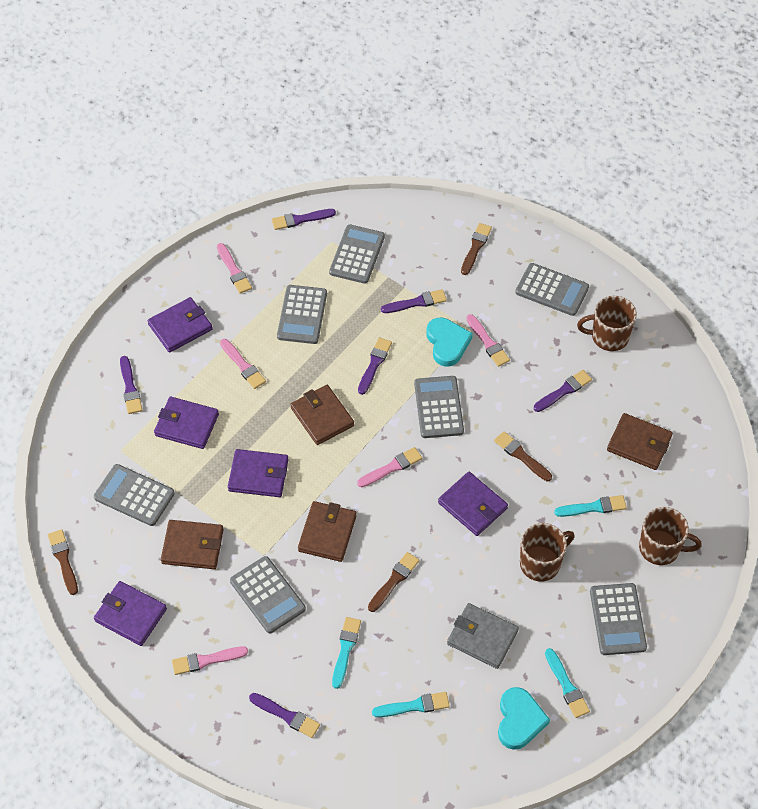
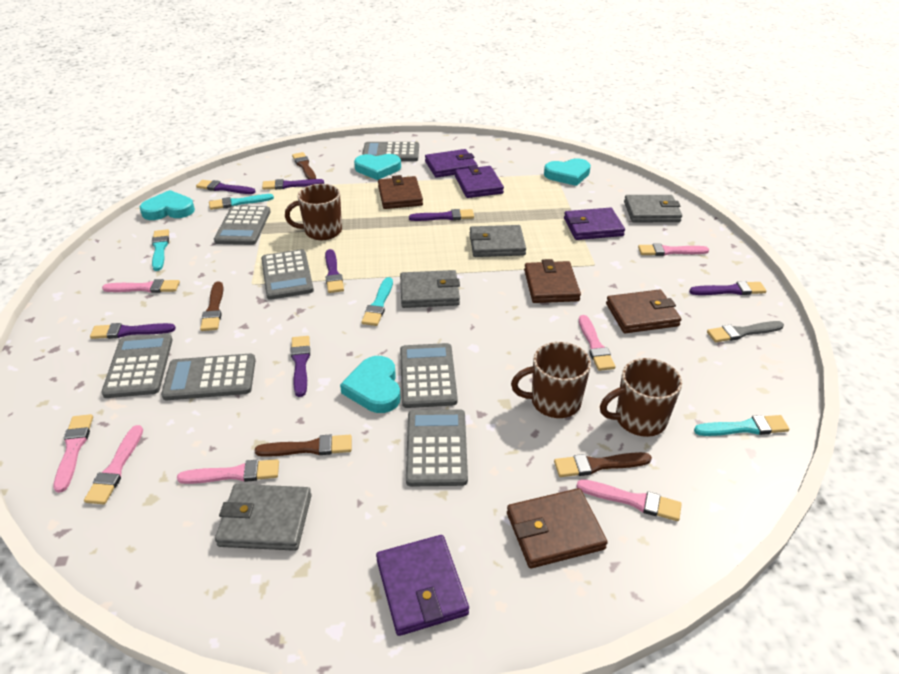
grey brush: 0 -> 1
grey wallet: 1 -> 4
pink brush: 5 -> 7
purple brush: 6 -> 7
purple wallet: 5 -> 4
turquoise heart: 2 -> 4

